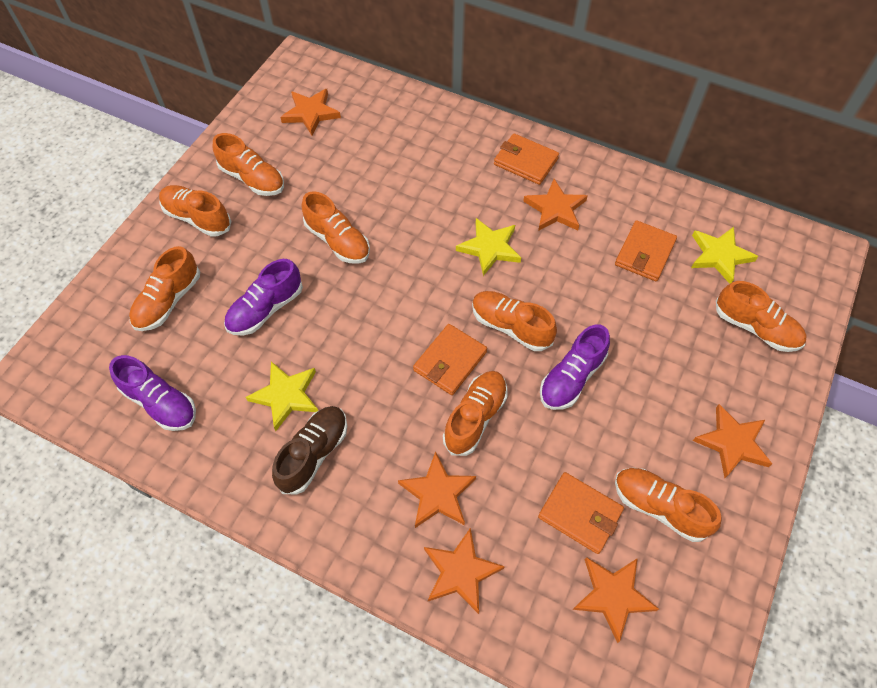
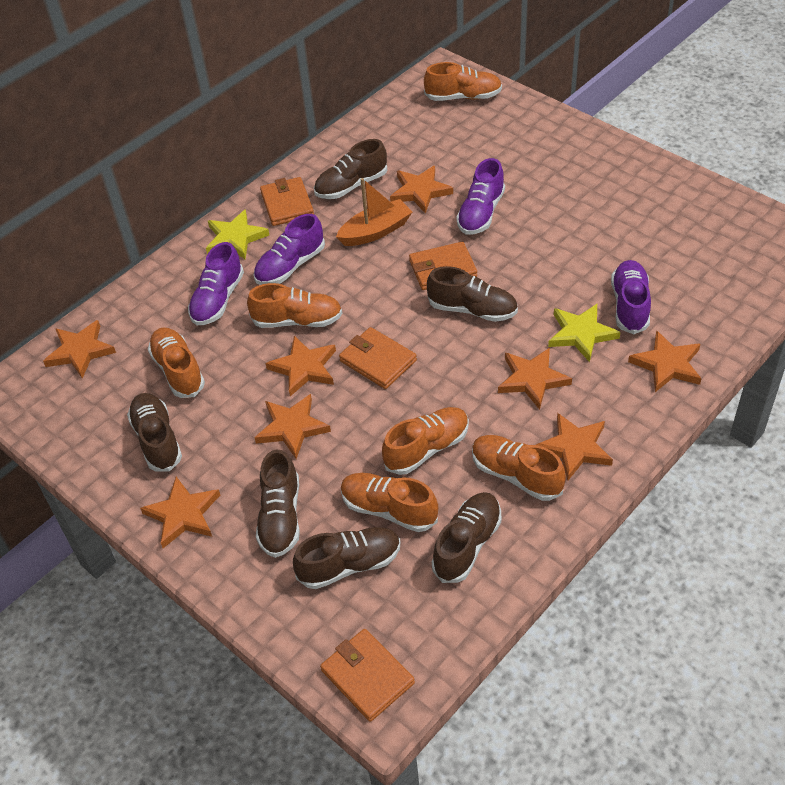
brown shoe: 1 -> 6
orange boat: 0 -> 1
orange shoe: 8 -> 6
orange star: 6 -> 8
purple shoe: 3 -> 4
yellow star: 3 -> 2

